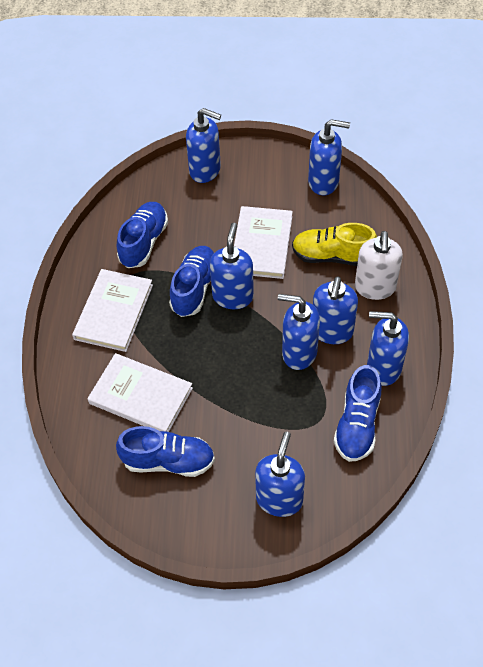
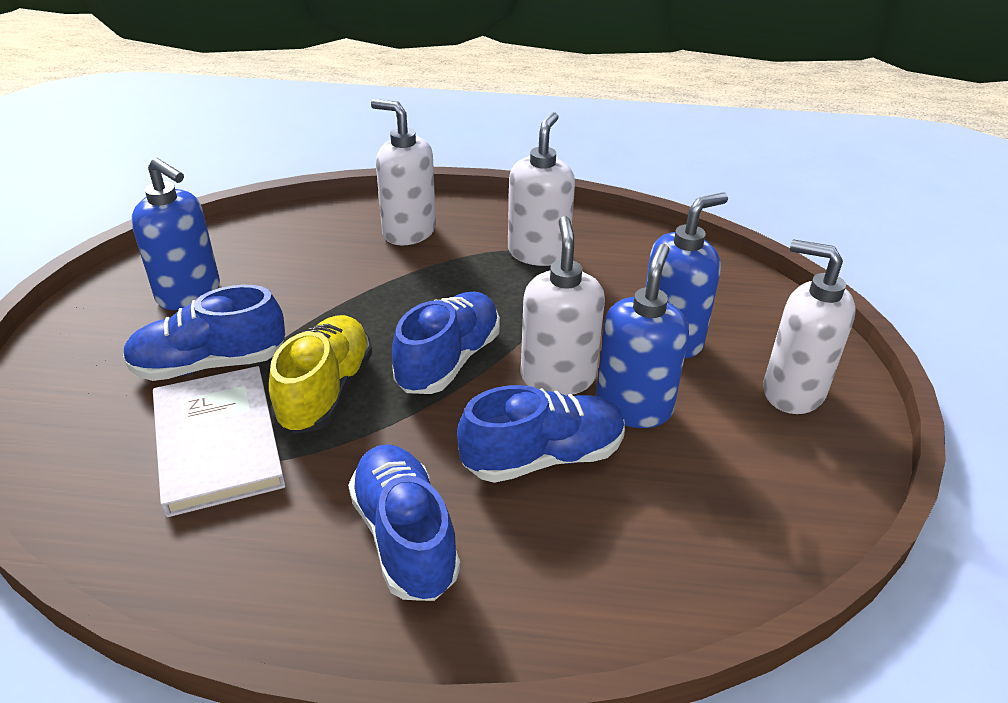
blue soap dispenser: 7 -> 3
white book: 3 -> 1
white soap dispenser: 1 -> 4

